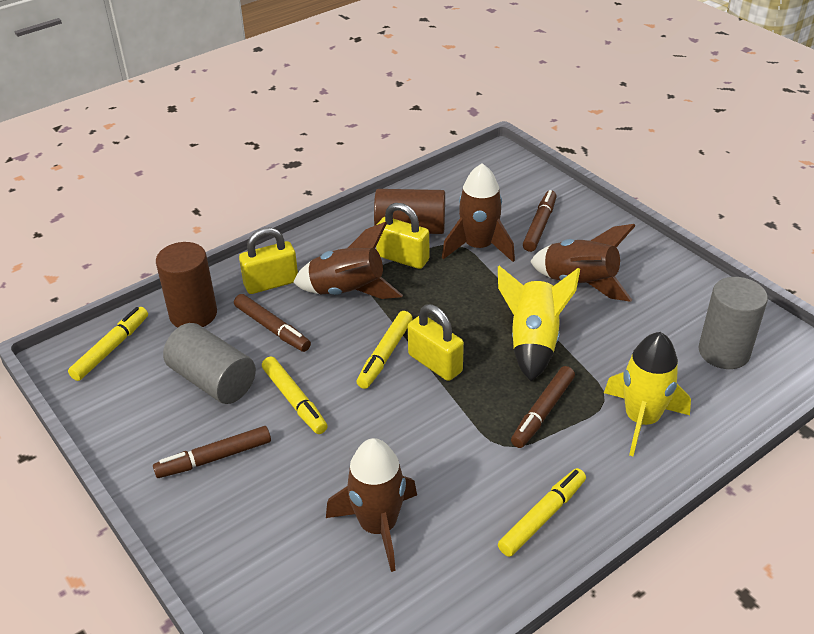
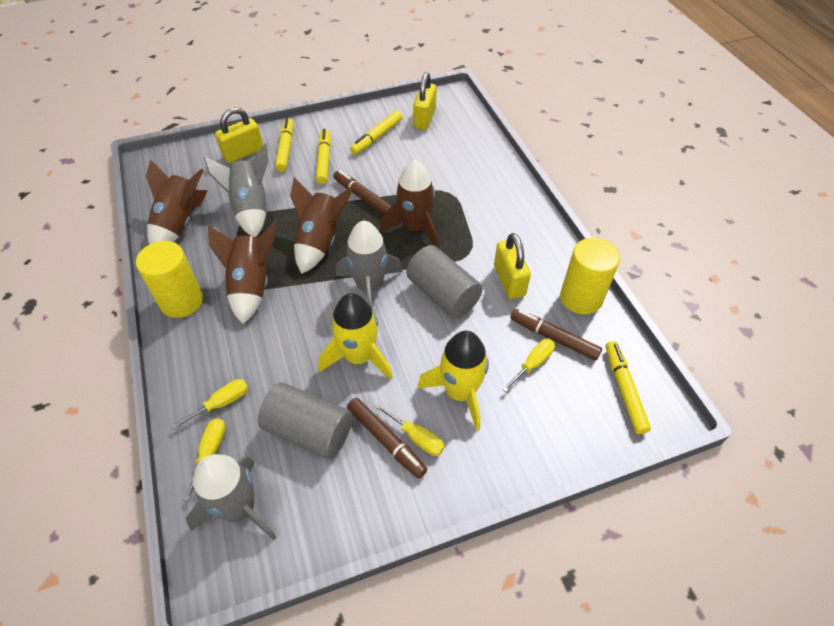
brown cylinder: 2 -> 0
brown marker: 4 -> 3
grey rocket: 0 -> 3
yellow cylinder: 0 -> 2
yellow screwdriver: 0 -> 4

